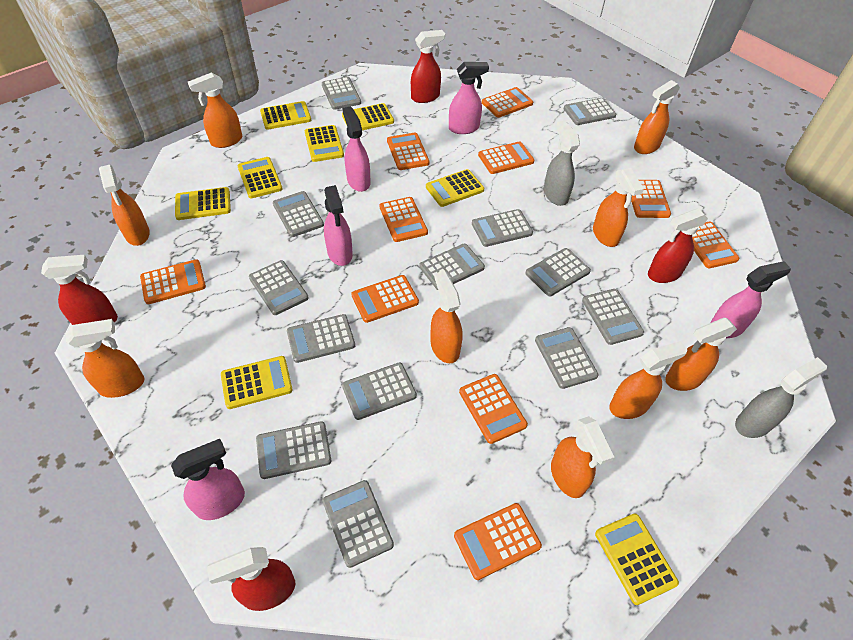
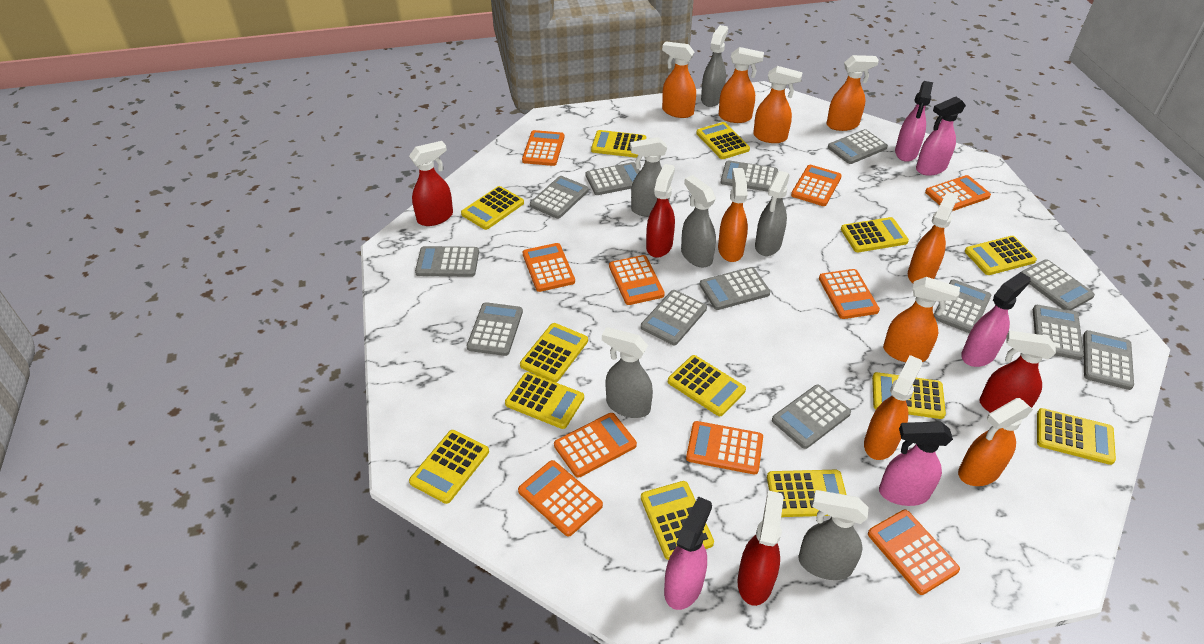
grey spray bottle: 2 -> 6
yellow calculator: 8 -> 13

